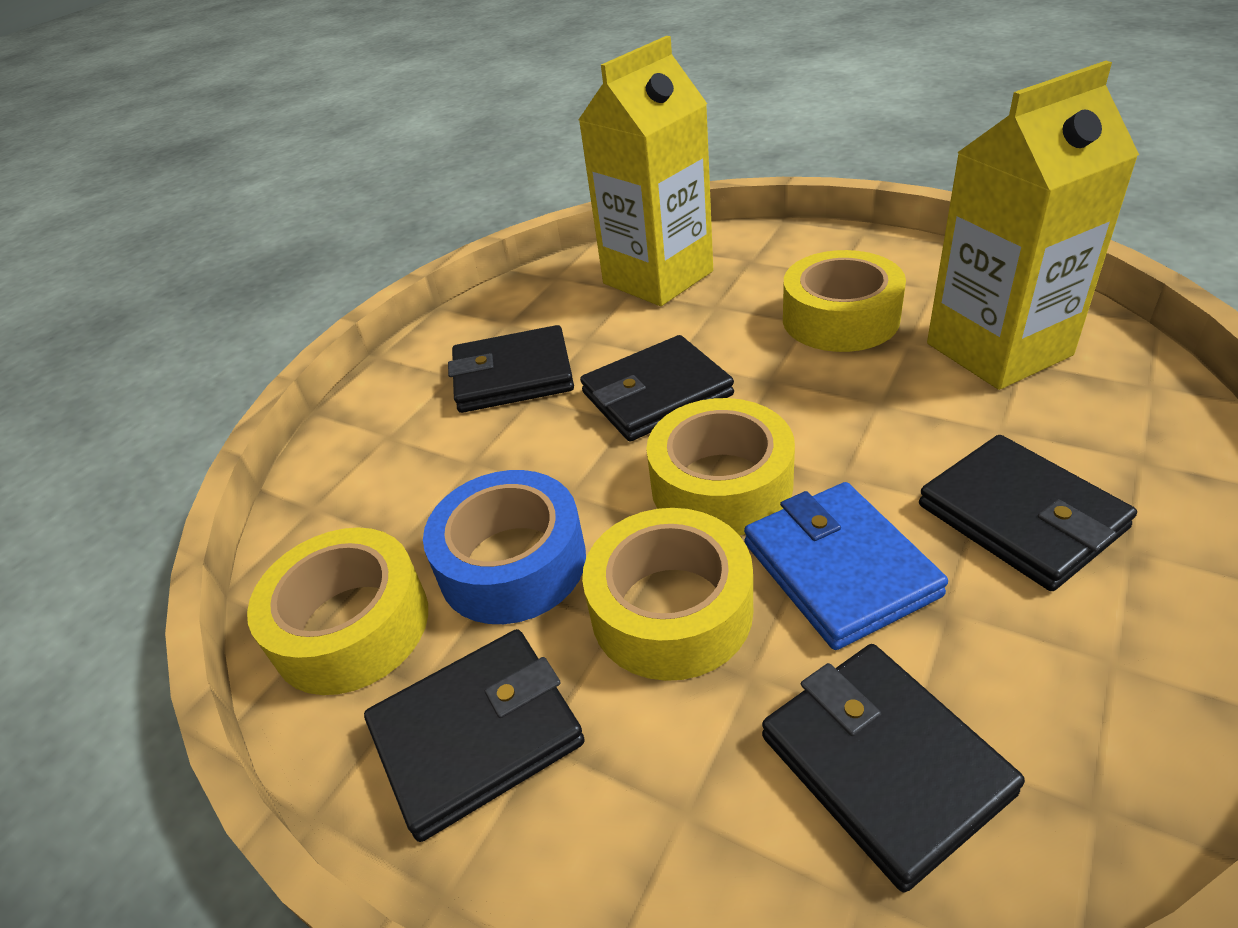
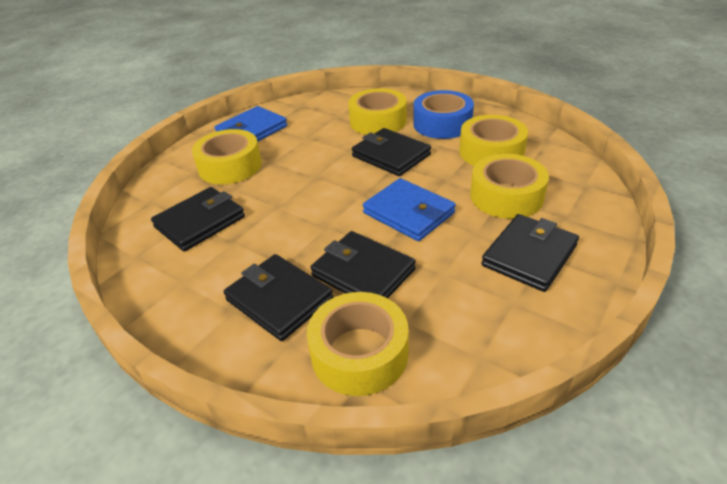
blue wallet: 1 -> 2
yellow carton: 2 -> 0
yellow tape: 4 -> 5

